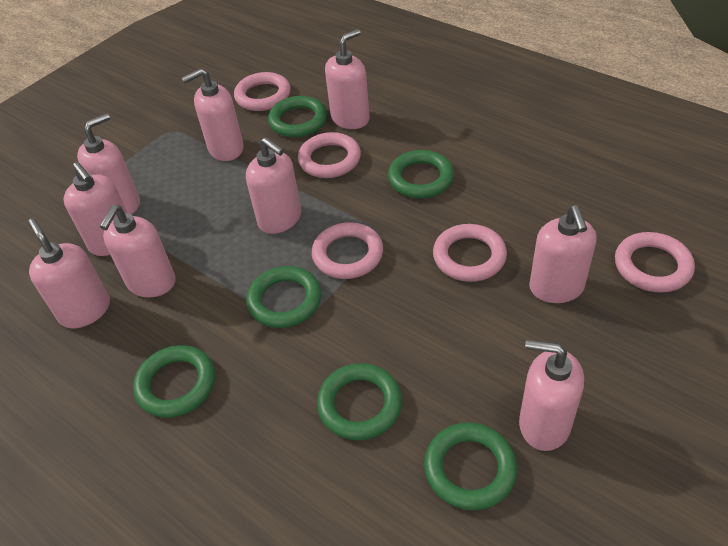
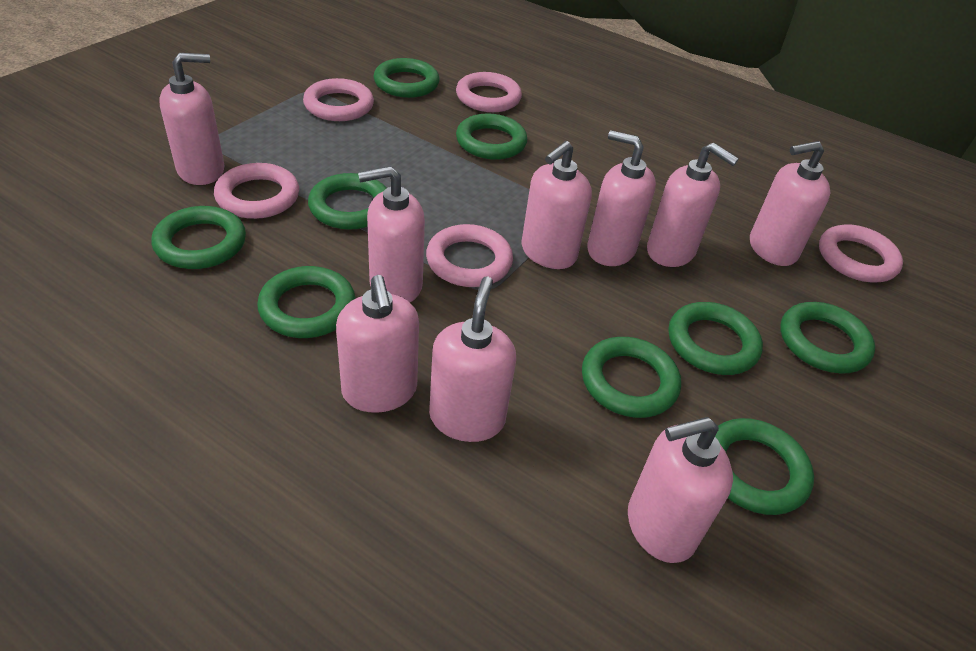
green ring: 6 -> 9

